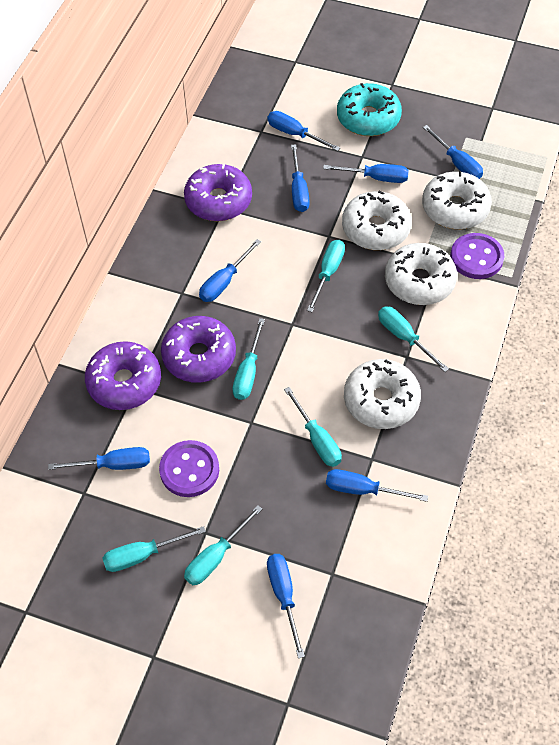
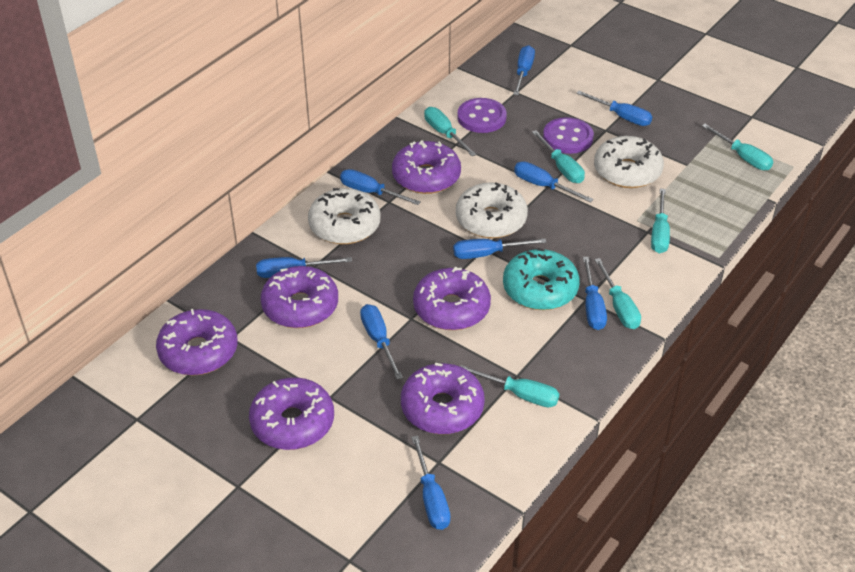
blue screwdriver: 8 -> 9
purple donut: 3 -> 6
white donut: 4 -> 3

